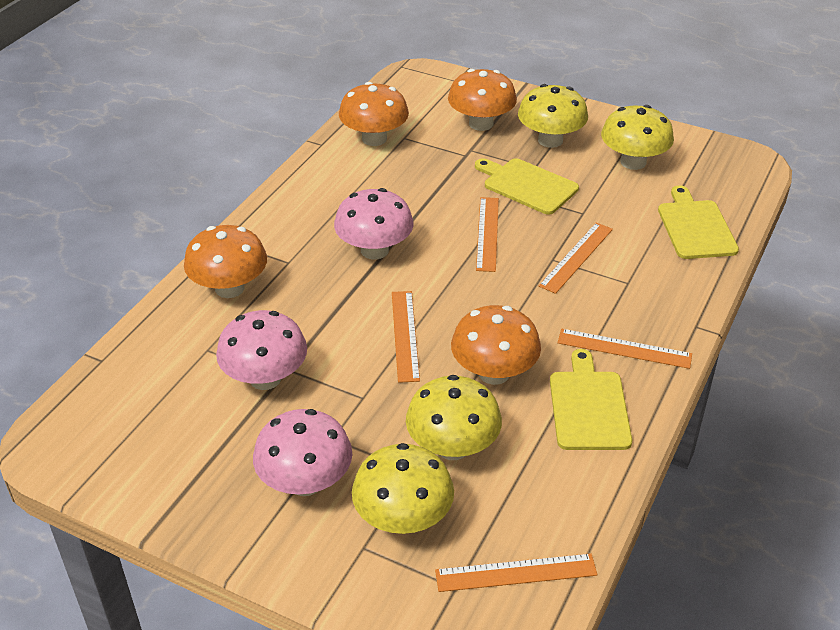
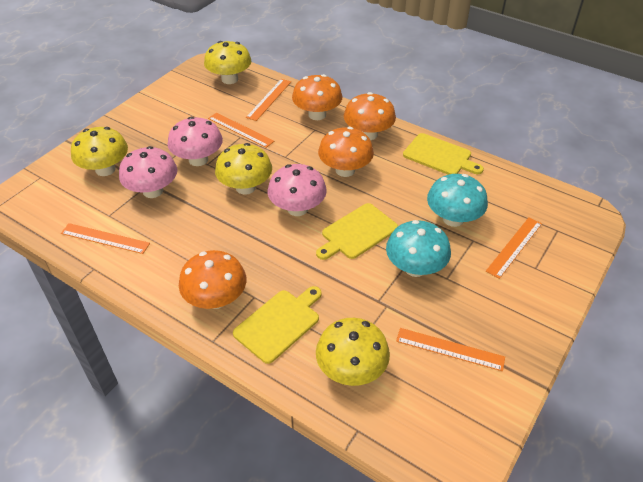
turquoise mushroom: 0 -> 2

